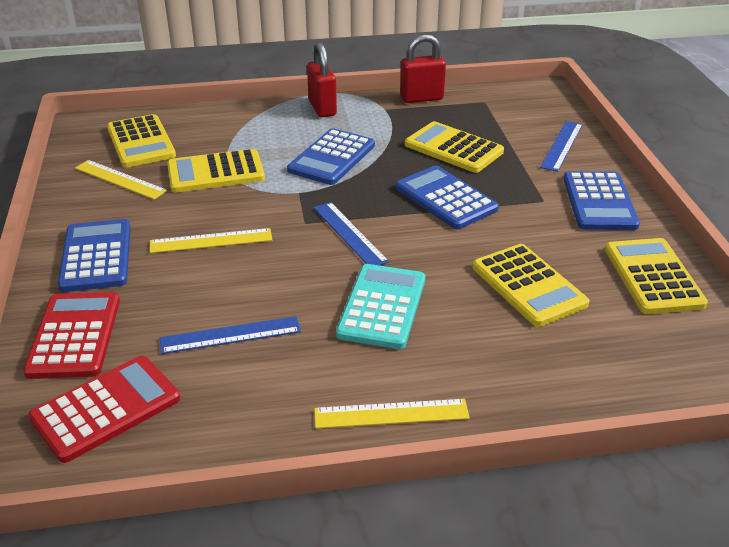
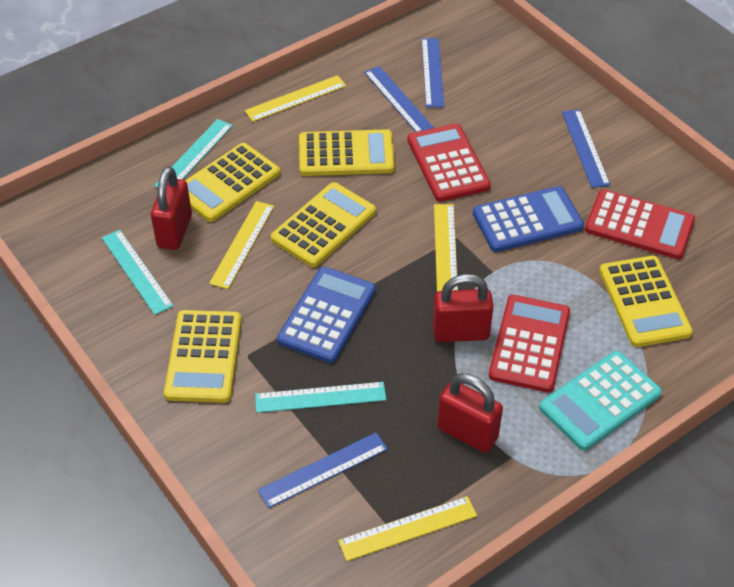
blue calculator: 4 -> 2
blue ruler: 3 -> 4
red calculator: 2 -> 3
red padlock: 2 -> 3
turquoise ruler: 0 -> 3
yellow ruler: 3 -> 4

